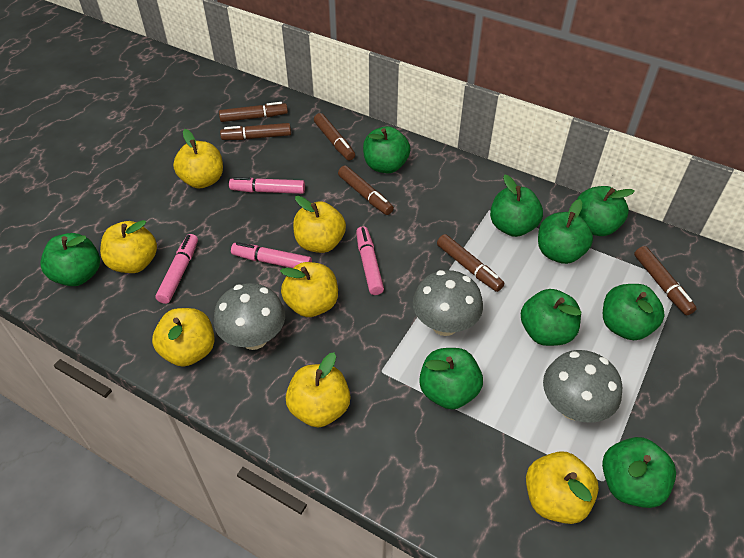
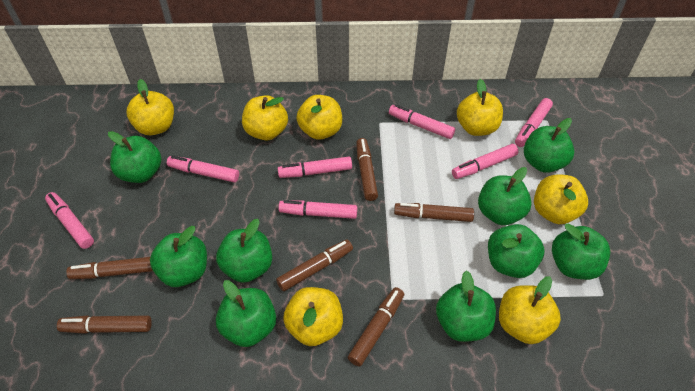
grey mushroom: 3 -> 0
pink marker: 4 -> 7

